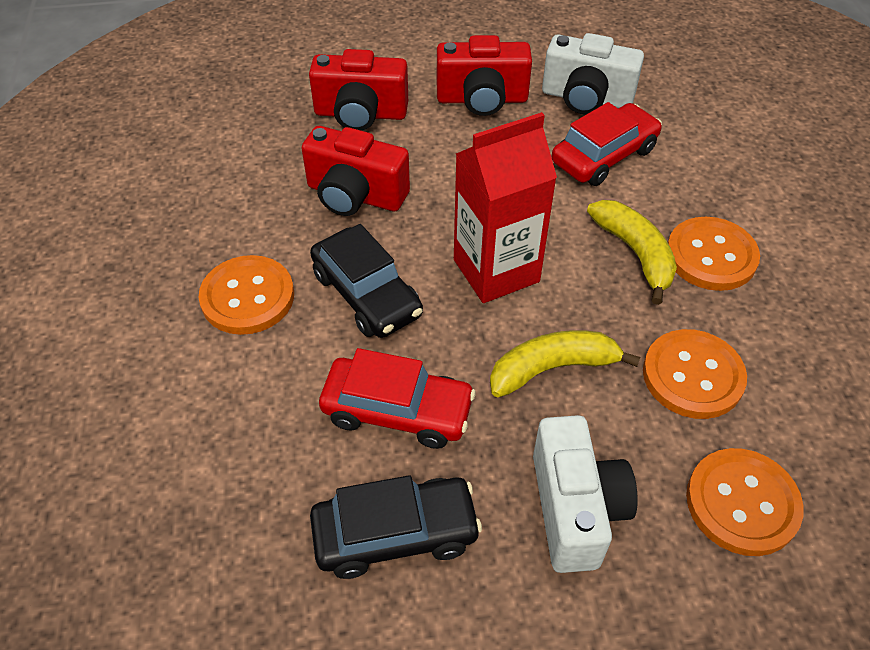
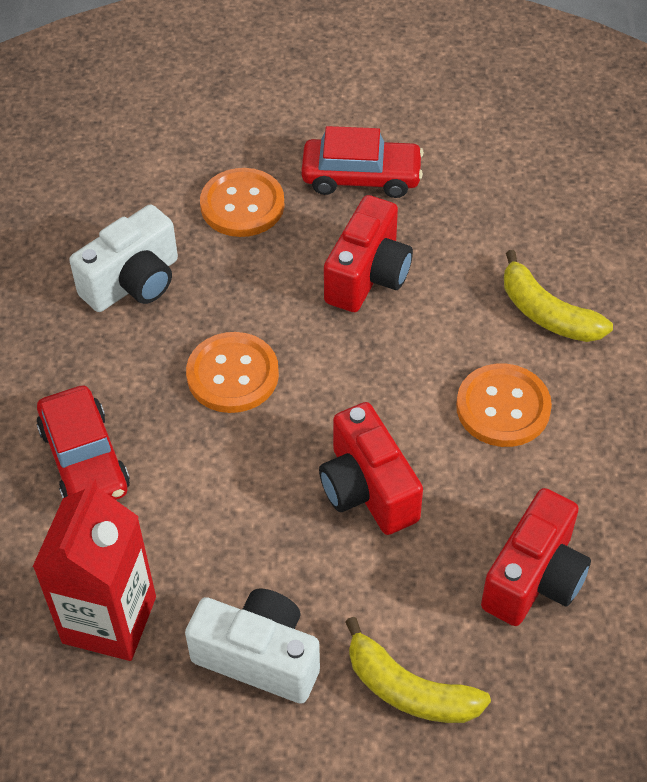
black car: 2 -> 0
orange button: 4 -> 3

